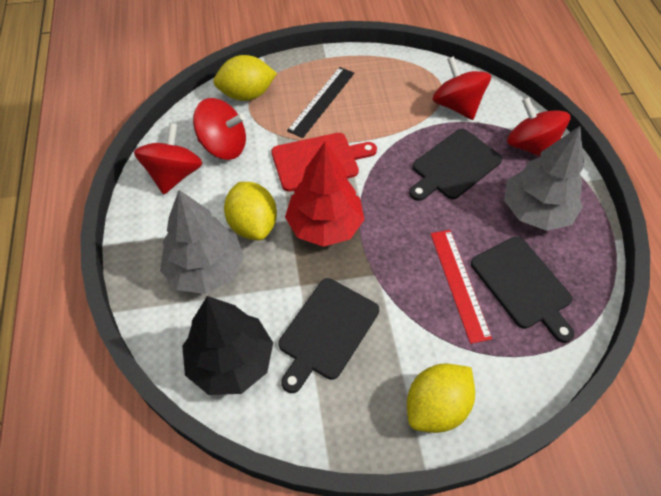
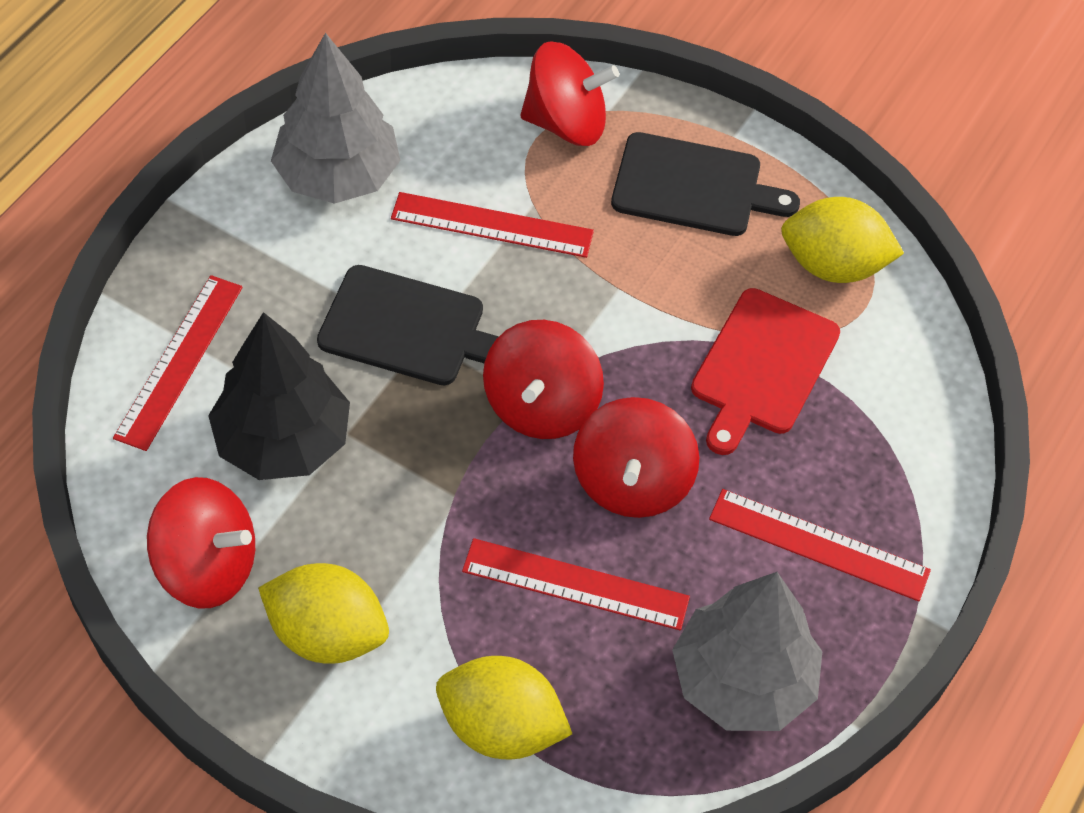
black cutting board: 3 -> 2
black ruler: 1 -> 0
red ruler: 1 -> 4
red tree: 1 -> 0

